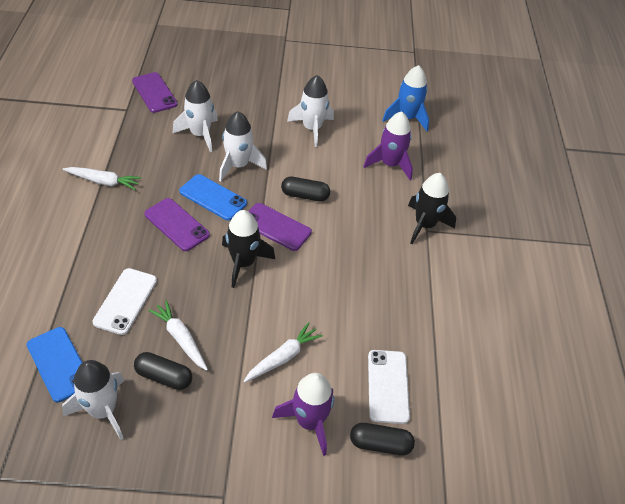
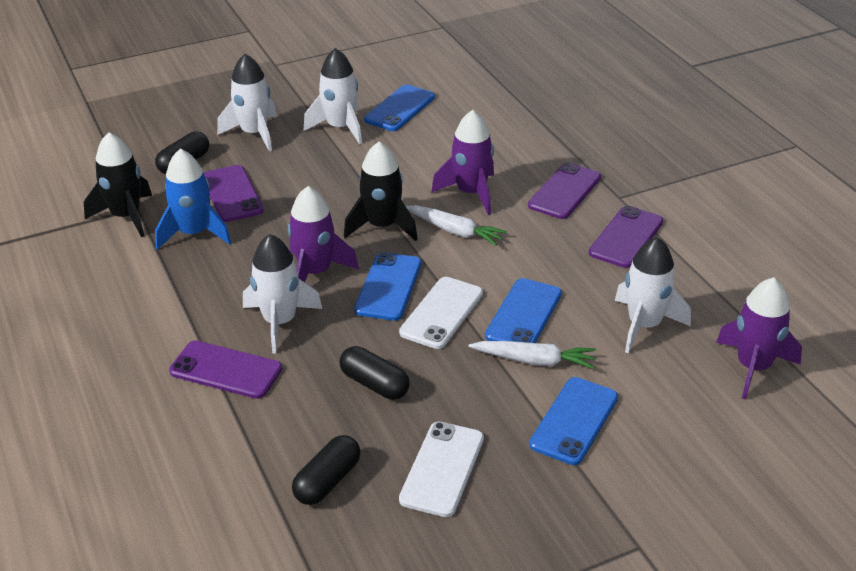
blue phone: 2 -> 4
purple phone: 3 -> 4
purple rocket: 2 -> 3
white carrot: 3 -> 2

